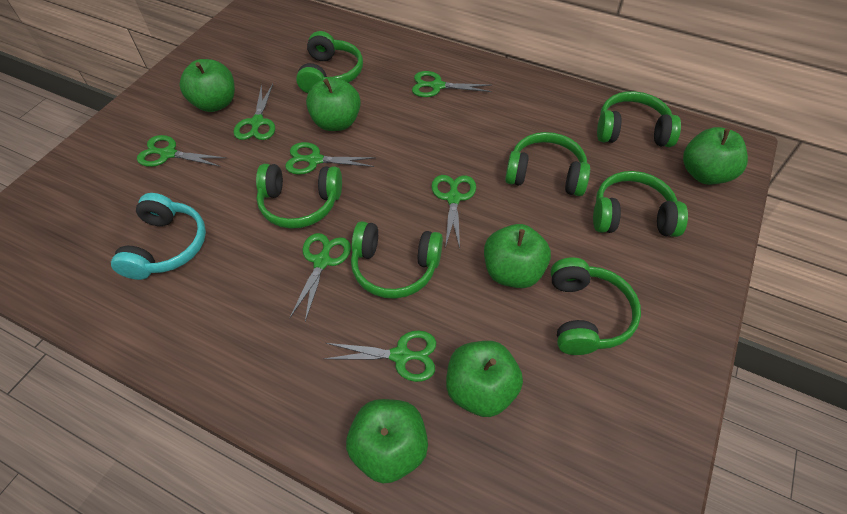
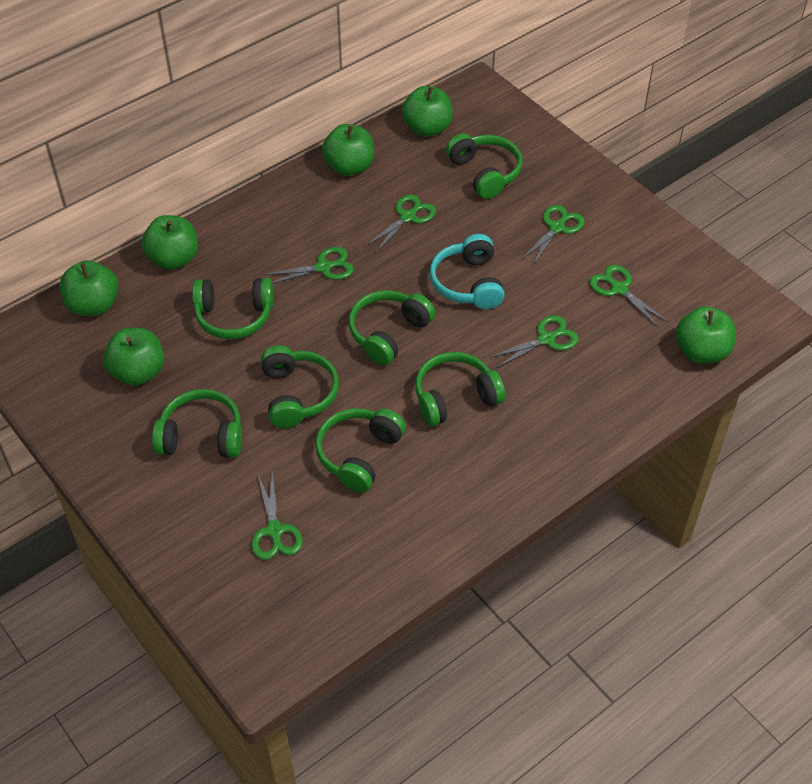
green scissors: 7 -> 6

